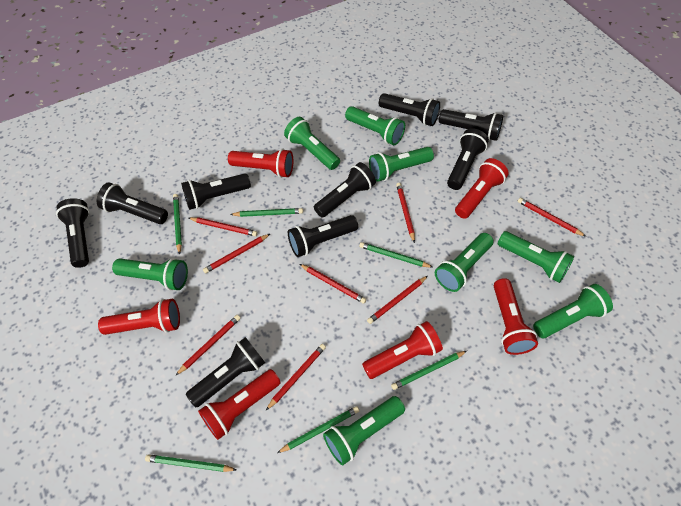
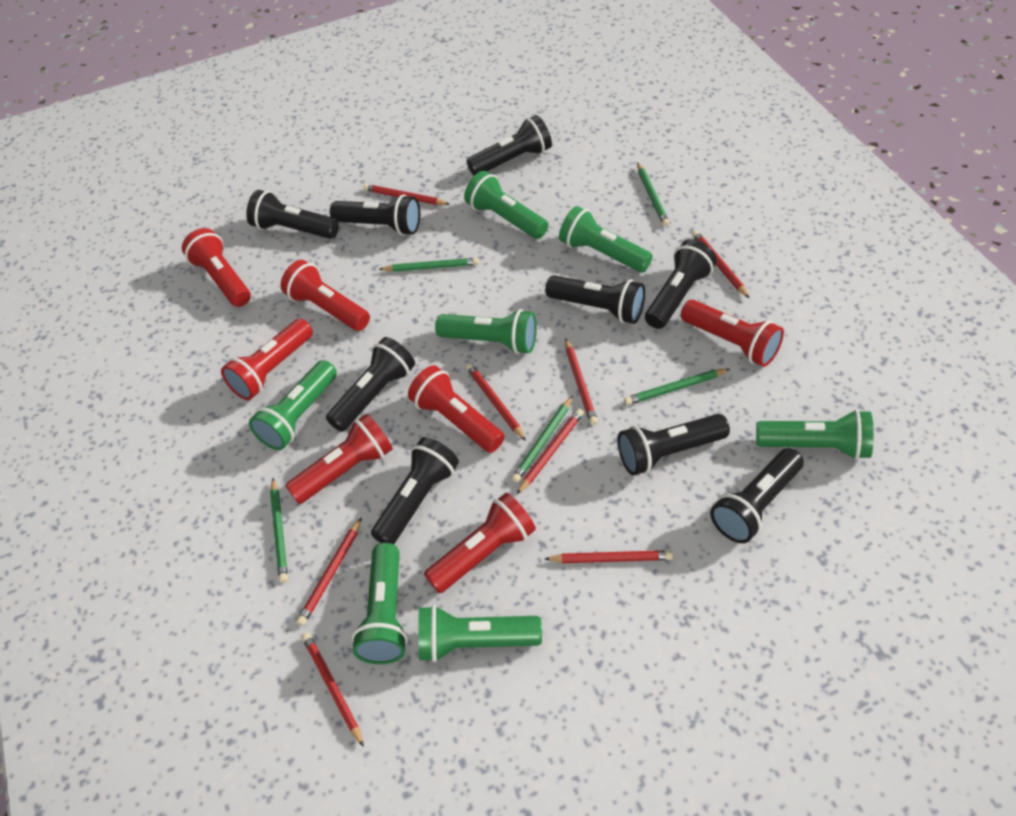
green flashlight: 8 -> 7
green pencil: 6 -> 5
red flashlight: 6 -> 7

